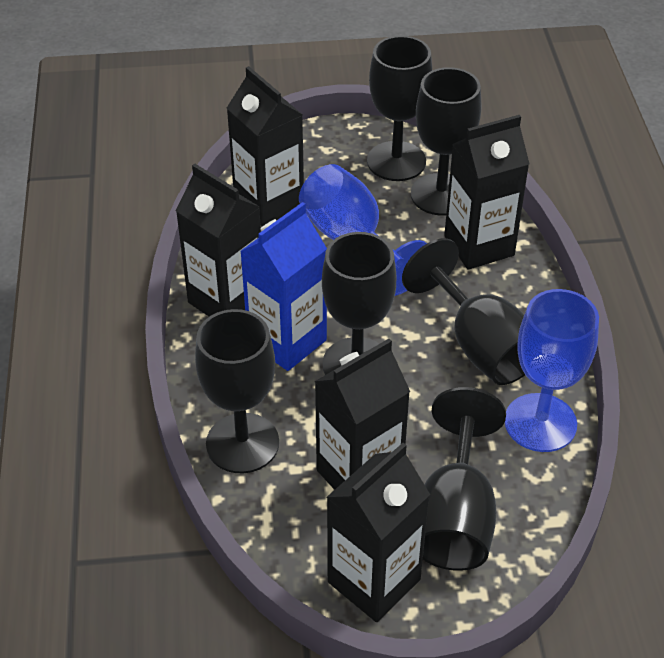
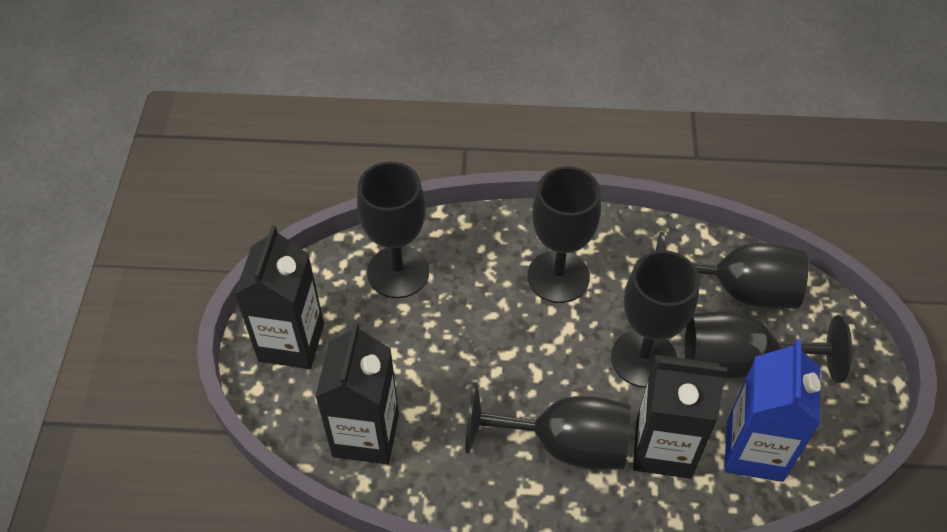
black carton: 5 -> 3
blue goblet: 2 -> 0

